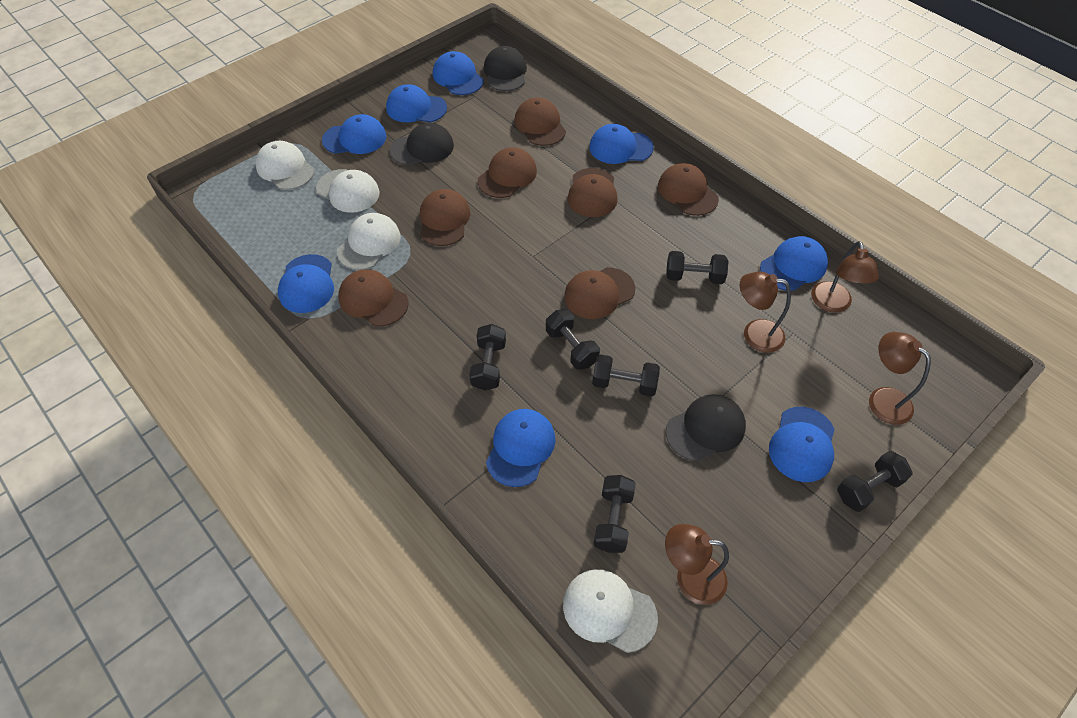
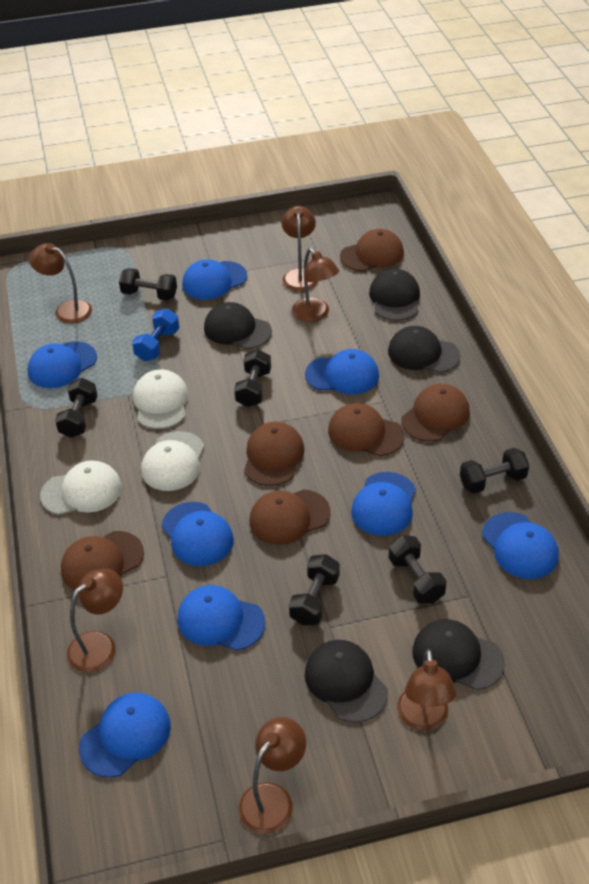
black cap: 3 -> 5
blue dumbbell: 0 -> 1
brown cap: 7 -> 6
brown lamp: 4 -> 6
white cap: 4 -> 3

